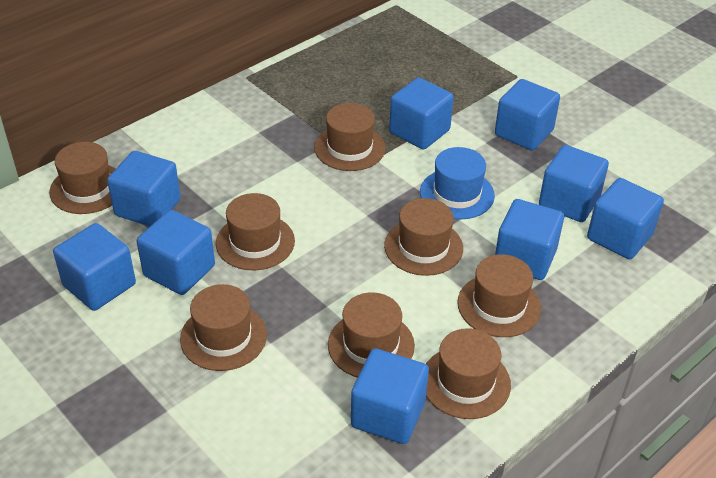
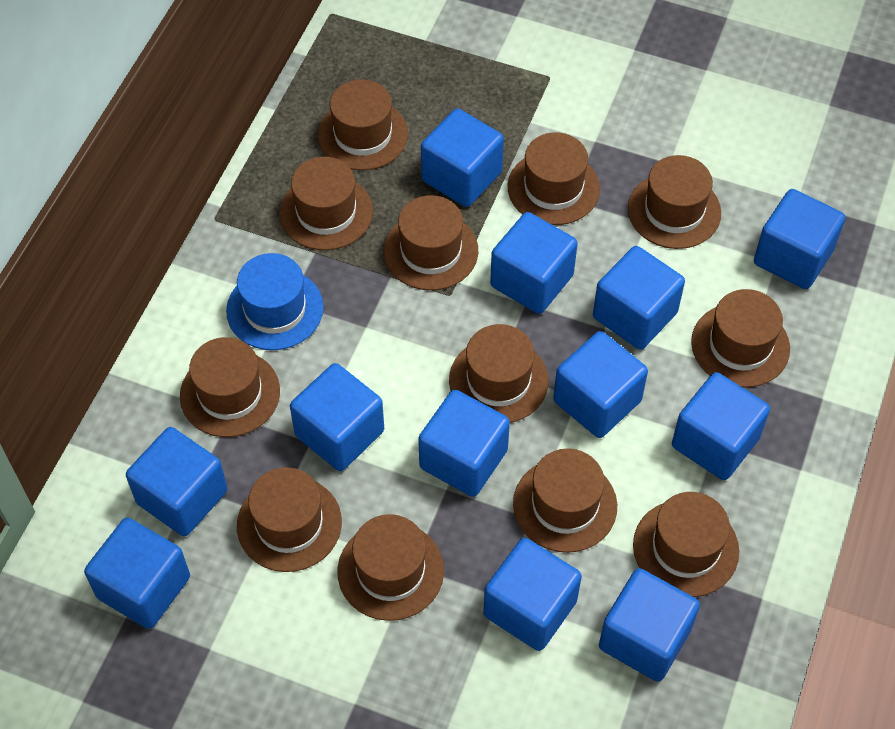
blue cube: 9 -> 12
brown hat: 8 -> 12

